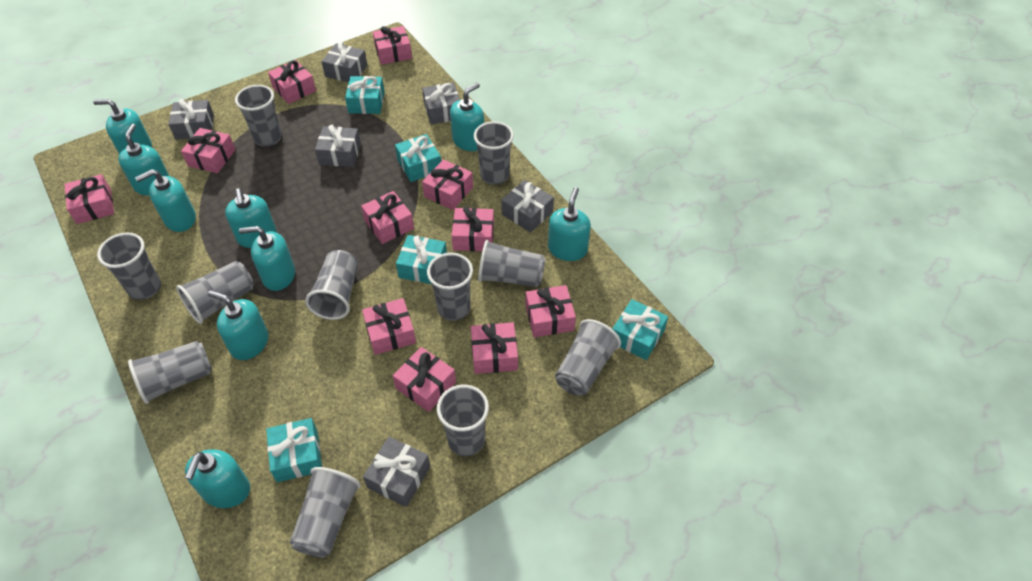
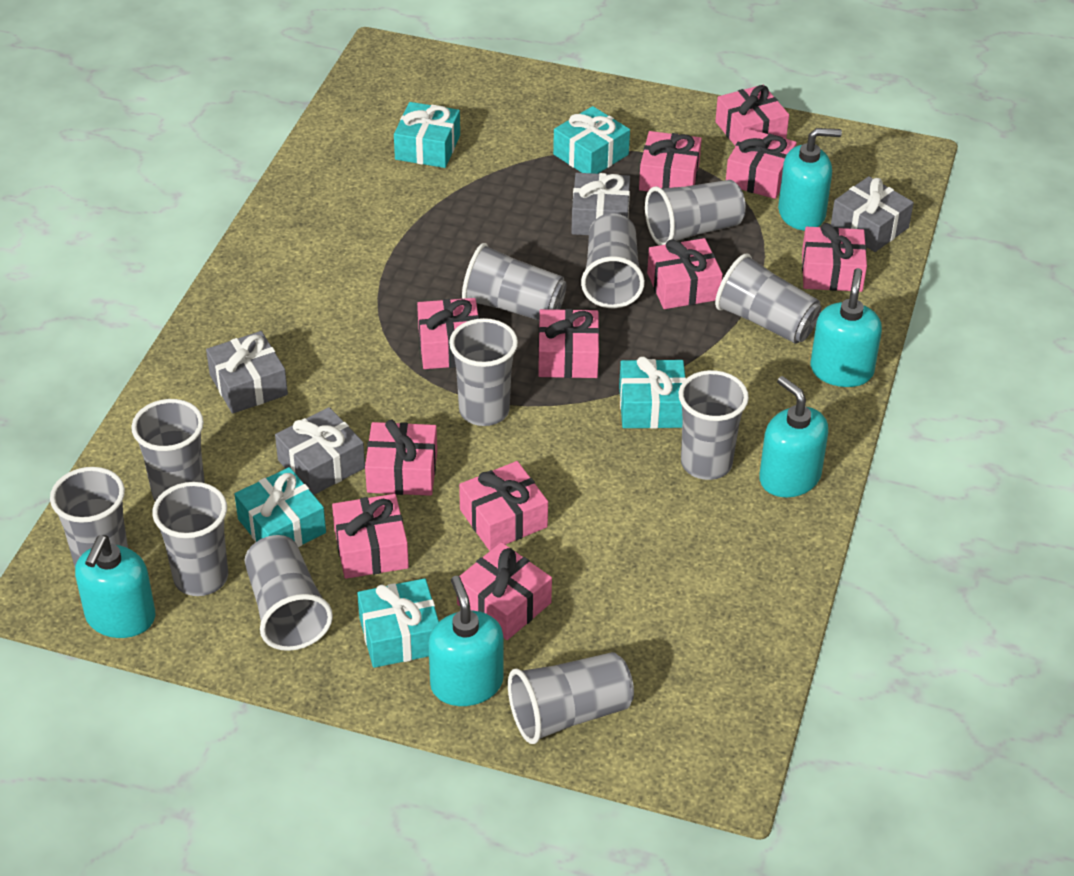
grey gift: 6 -> 4
turquoise soap dispenser: 9 -> 5

